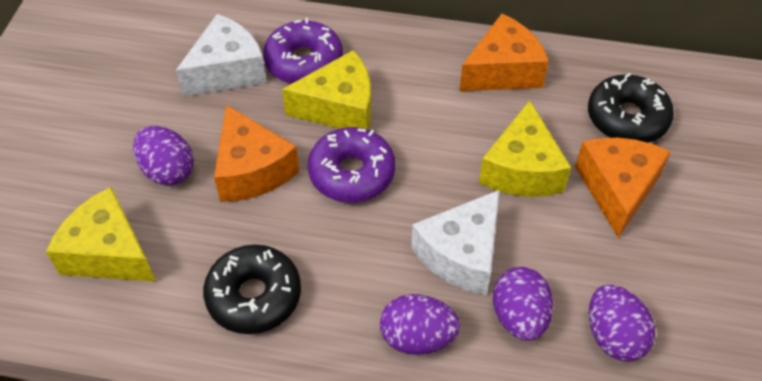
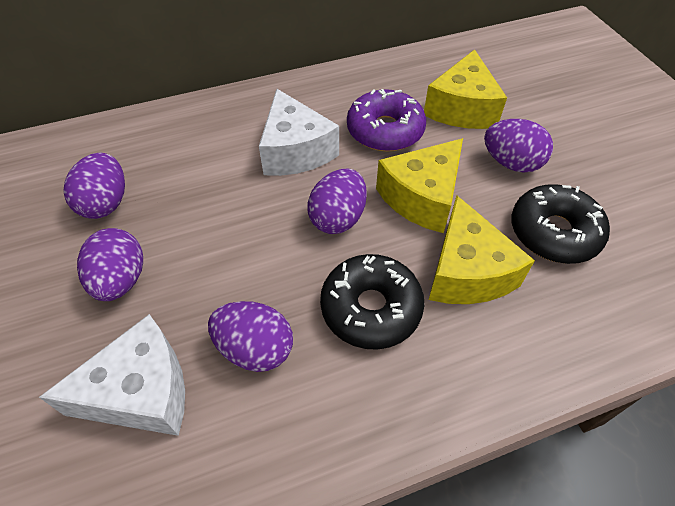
orange cheese: 3 -> 0
purple donut: 2 -> 1
purple egg: 4 -> 5

